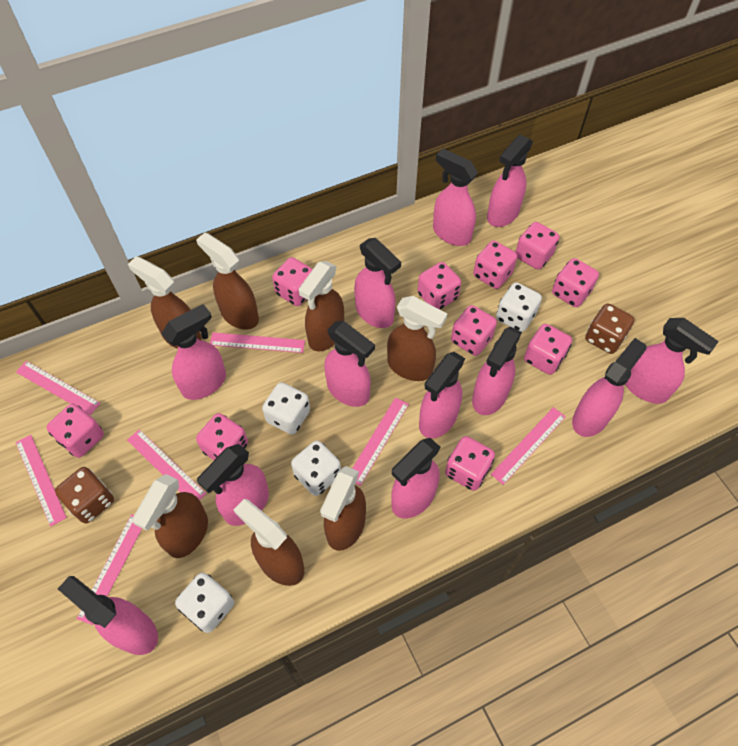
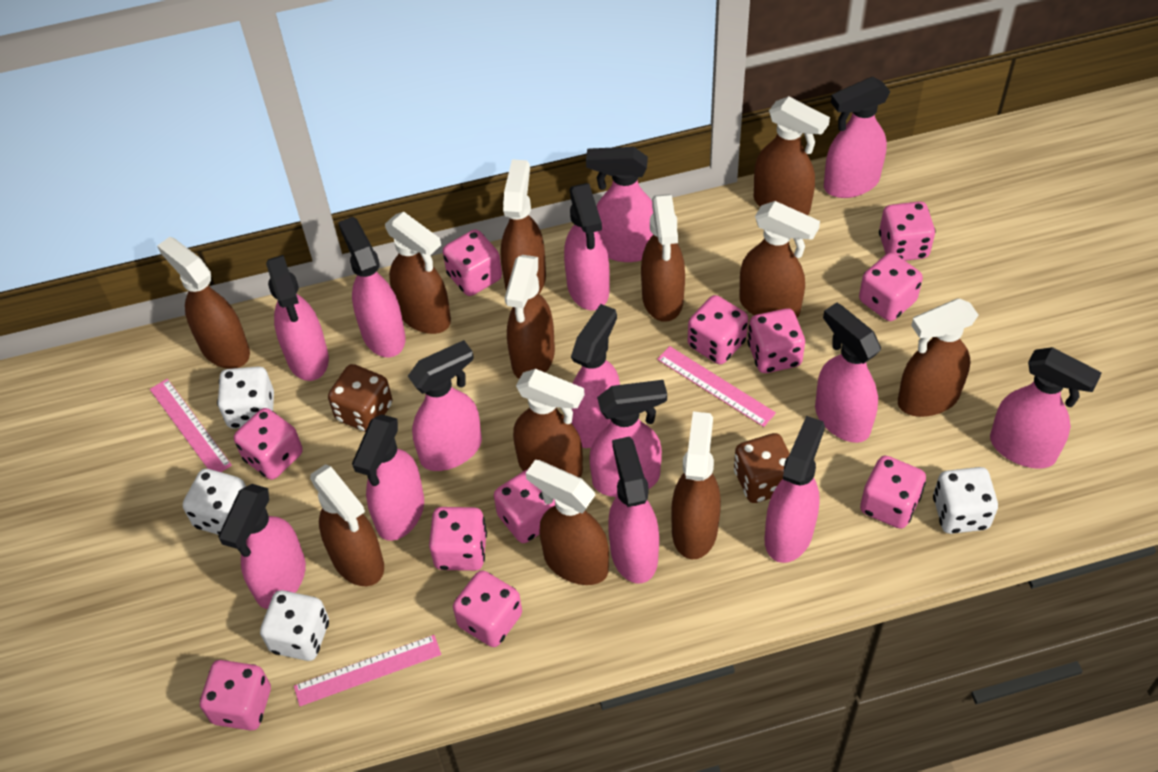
brown spray bottle: 7 -> 12
pink dice: 10 -> 11
pink ruler: 7 -> 3
pink spray bottle: 12 -> 14

